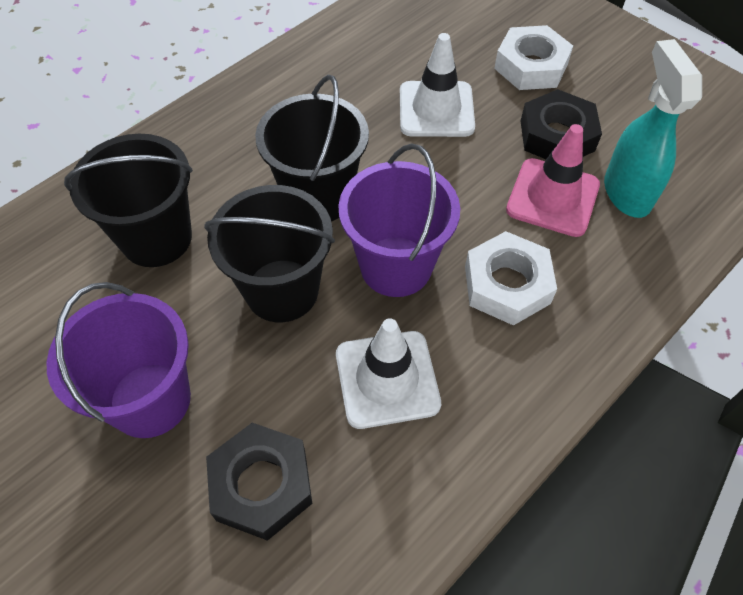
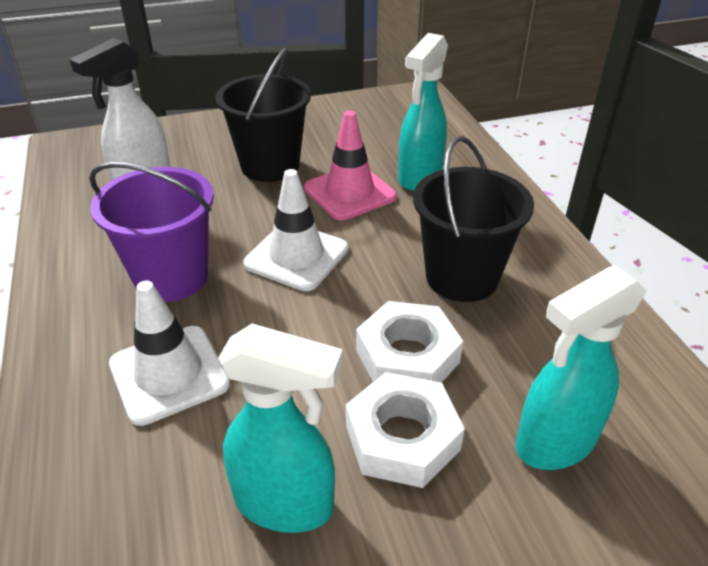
black bucket: 3 -> 2
black nut: 2 -> 0
purple bucket: 2 -> 1
turquoise spray bottle: 1 -> 3
white spray bottle: 0 -> 1

